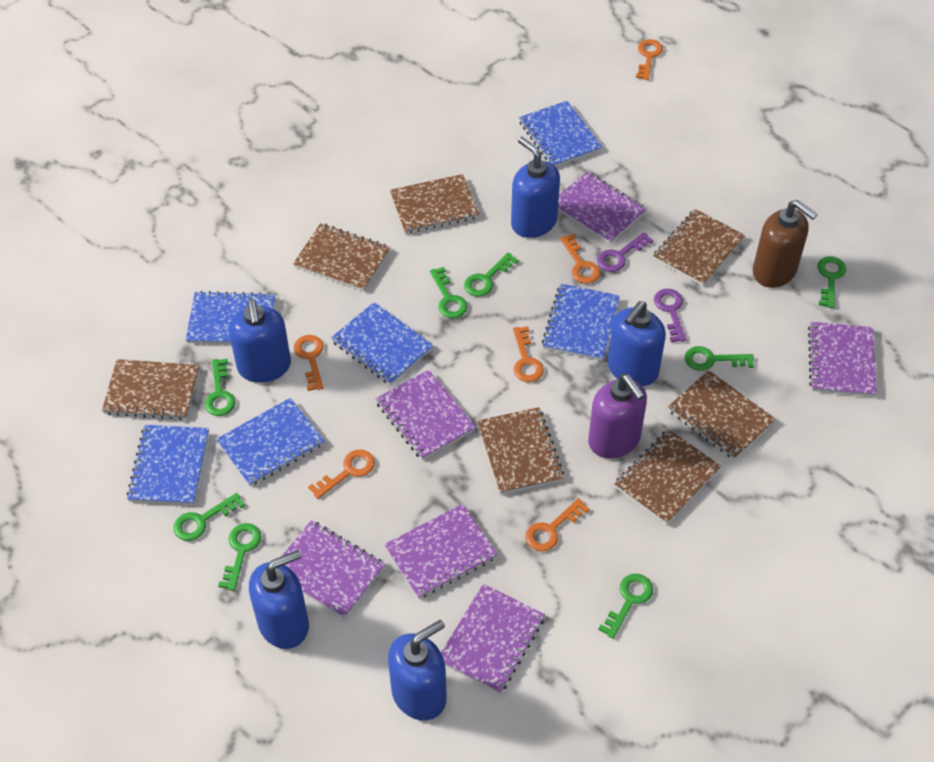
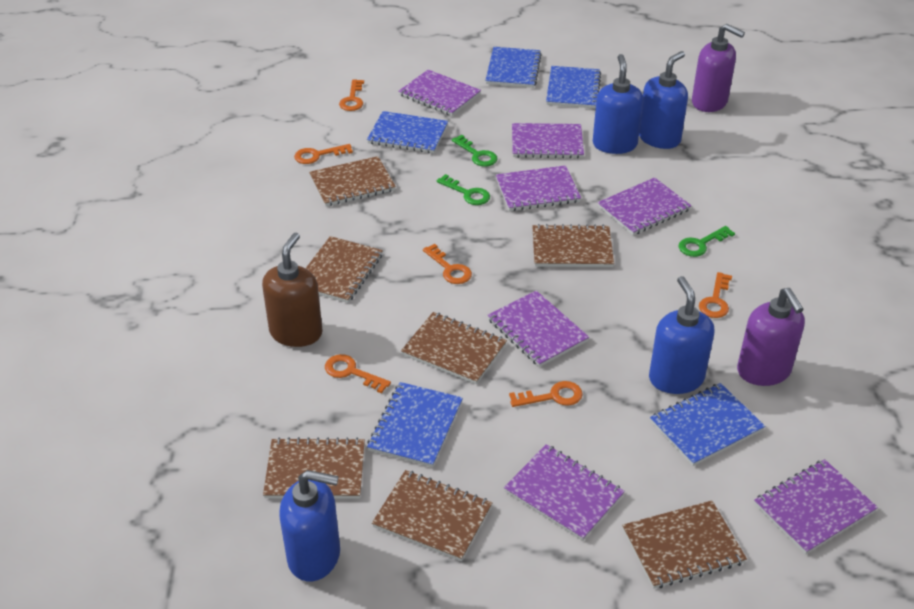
blue notebook: 6 -> 5
blue soap dispenser: 5 -> 4
green key: 8 -> 3
purple key: 2 -> 0
purple notebook: 6 -> 7
purple soap dispenser: 1 -> 2

